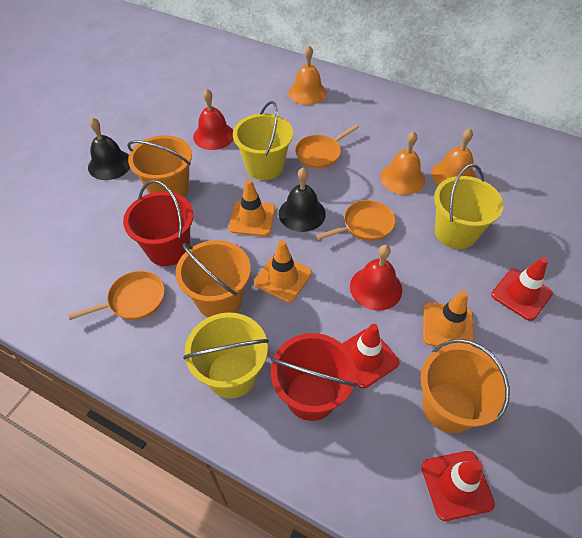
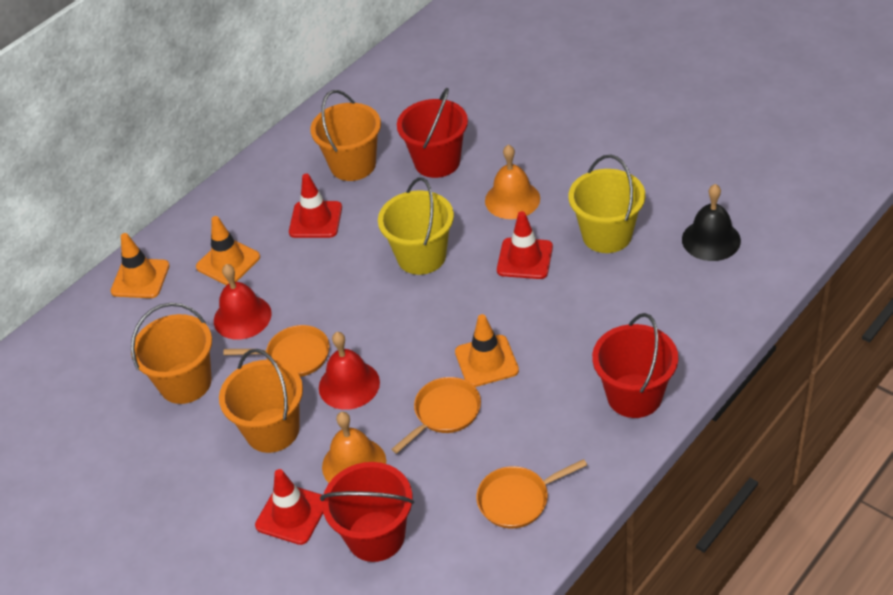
black bell: 2 -> 1
orange bell: 3 -> 2
red bucket: 2 -> 3
yellow bucket: 3 -> 2

